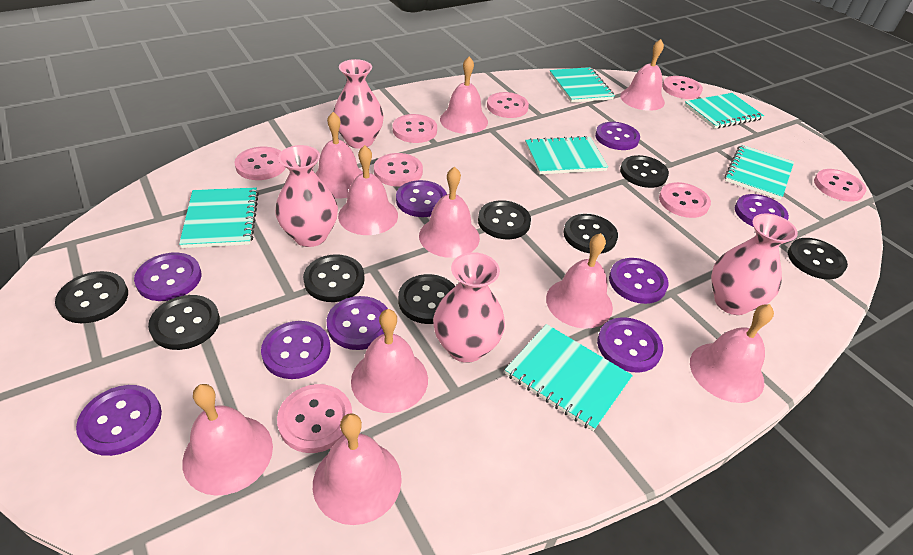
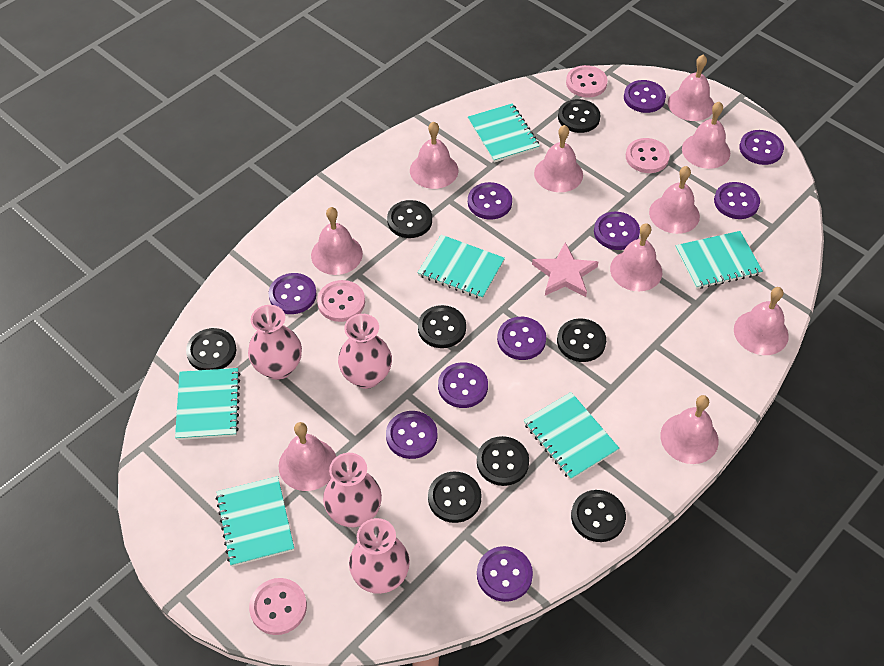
pink button: 8 -> 4
pink star: 0 -> 1
purple button: 9 -> 10

